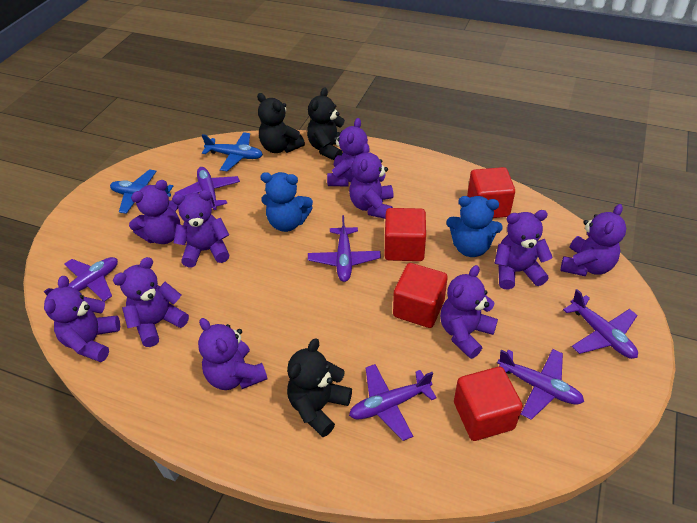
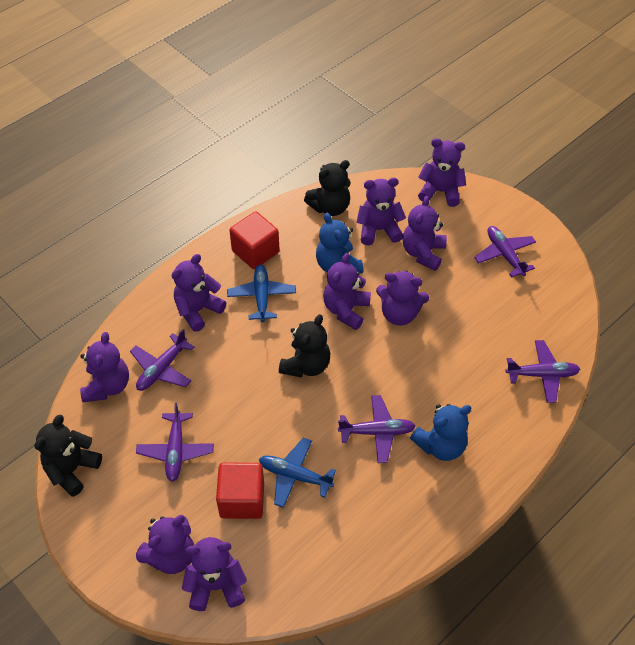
purple plane: 6 -> 5
purple teddy bear: 10 -> 9
red cube: 4 -> 2

